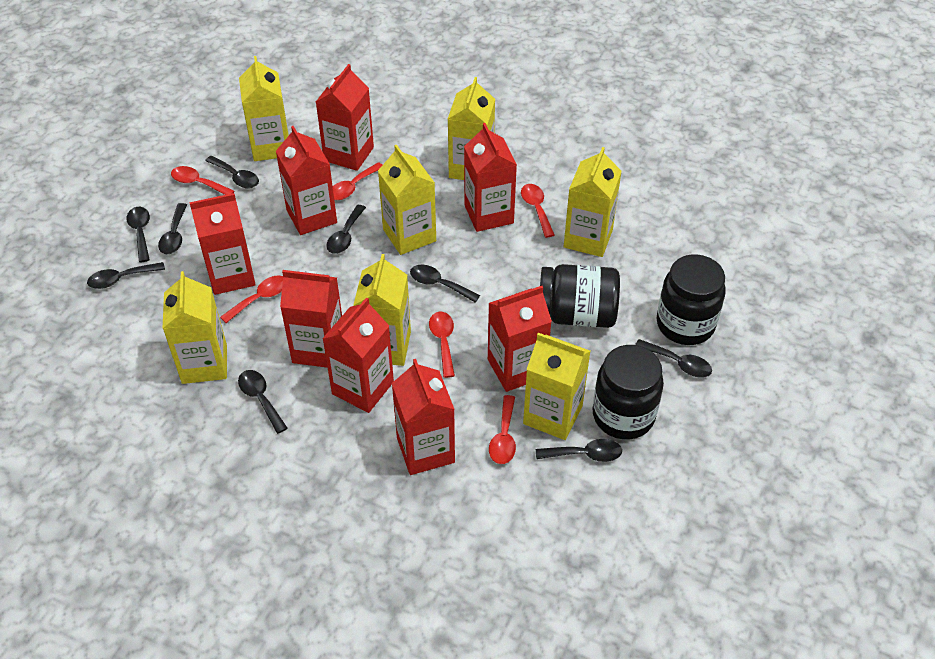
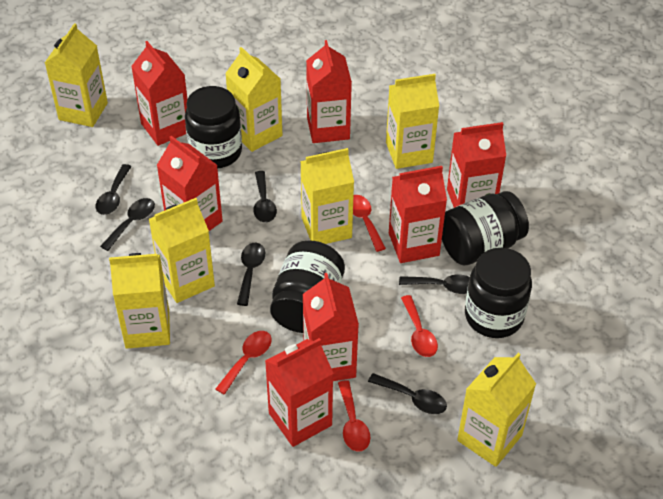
black jar: 3 -> 4
black spoon: 9 -> 6
red carton: 8 -> 7
red spoon: 6 -> 4

